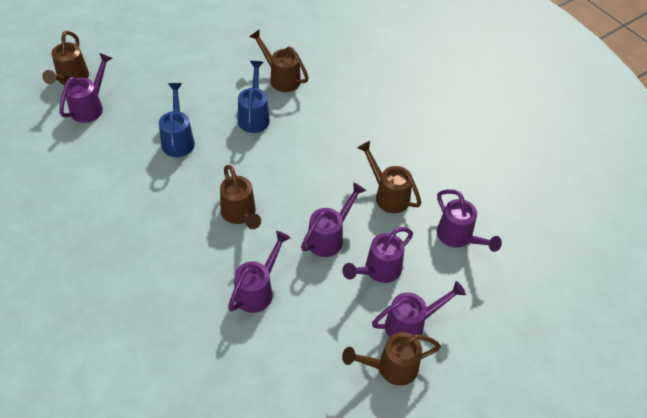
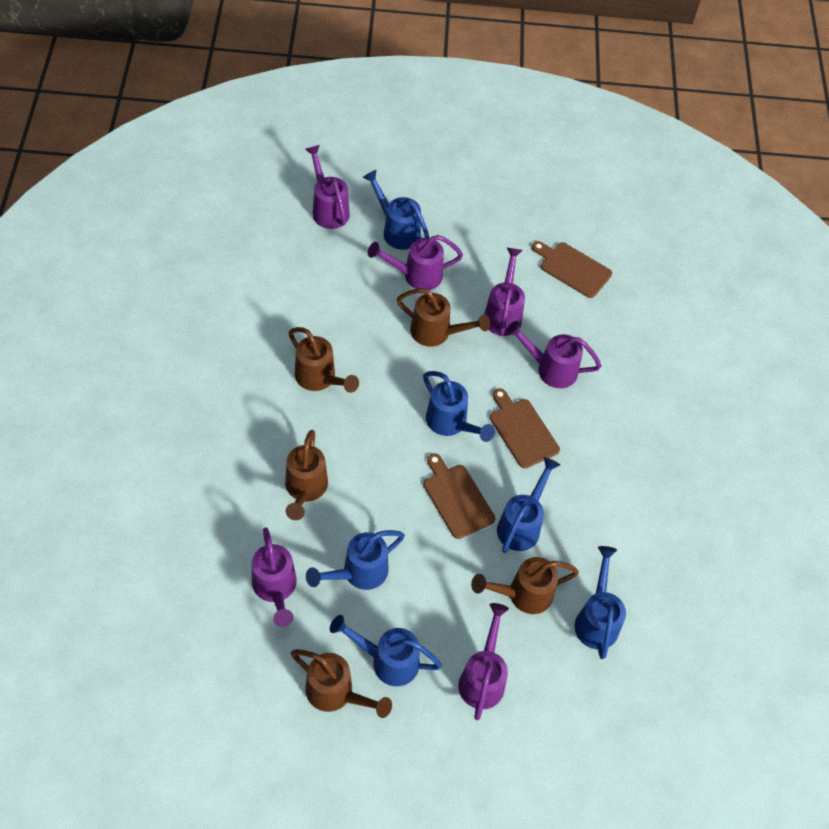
blue watering can: 2 -> 6
brown cutting board: 0 -> 3

